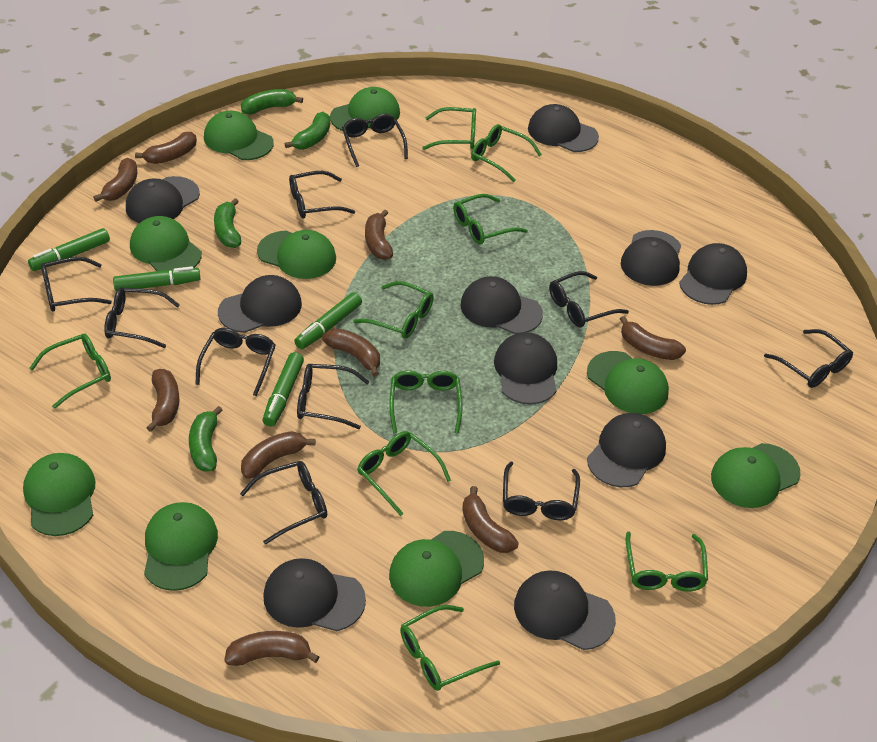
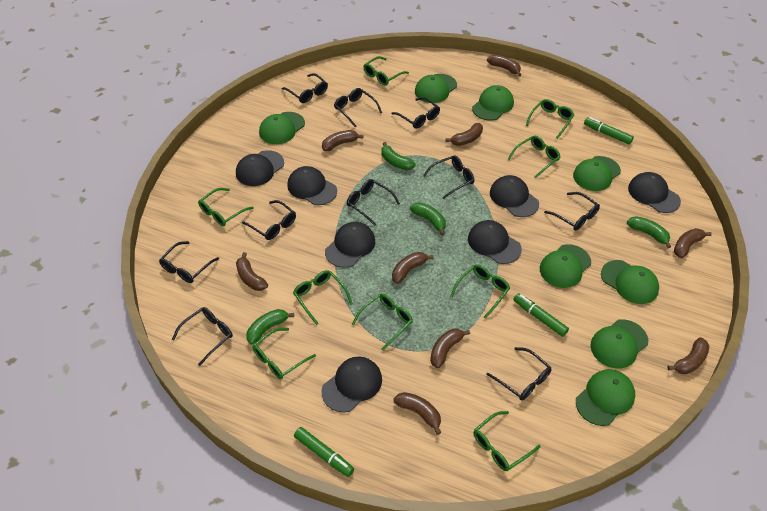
black cap: 10 -> 7
green cap: 9 -> 8
green marker: 4 -> 3

